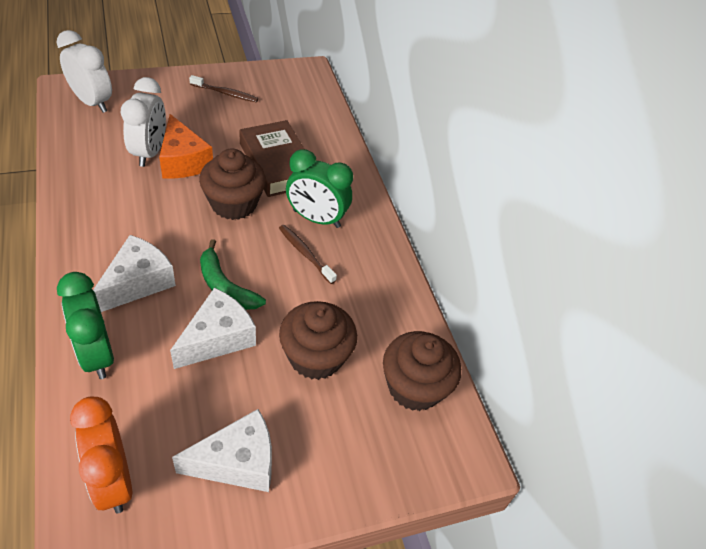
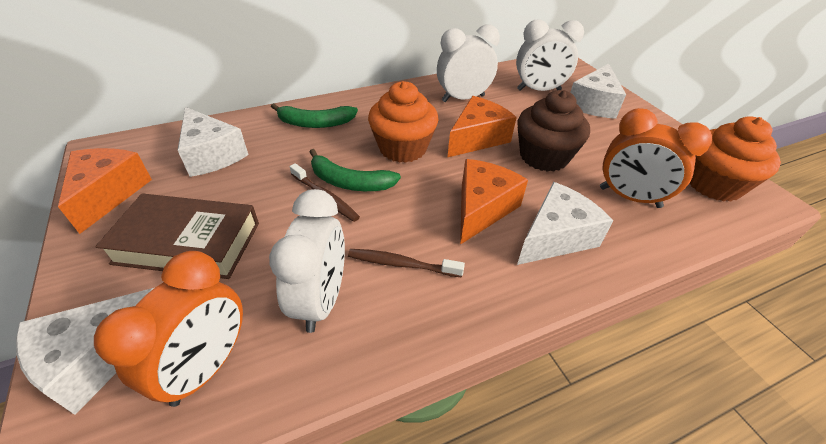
brown cupcake: 3 -> 1
green banana: 1 -> 2
green clock: 2 -> 0
orange cheese: 1 -> 3
orange clock: 1 -> 2
orange cupcake: 0 -> 2
white cheese: 3 -> 4
white clock: 2 -> 3

